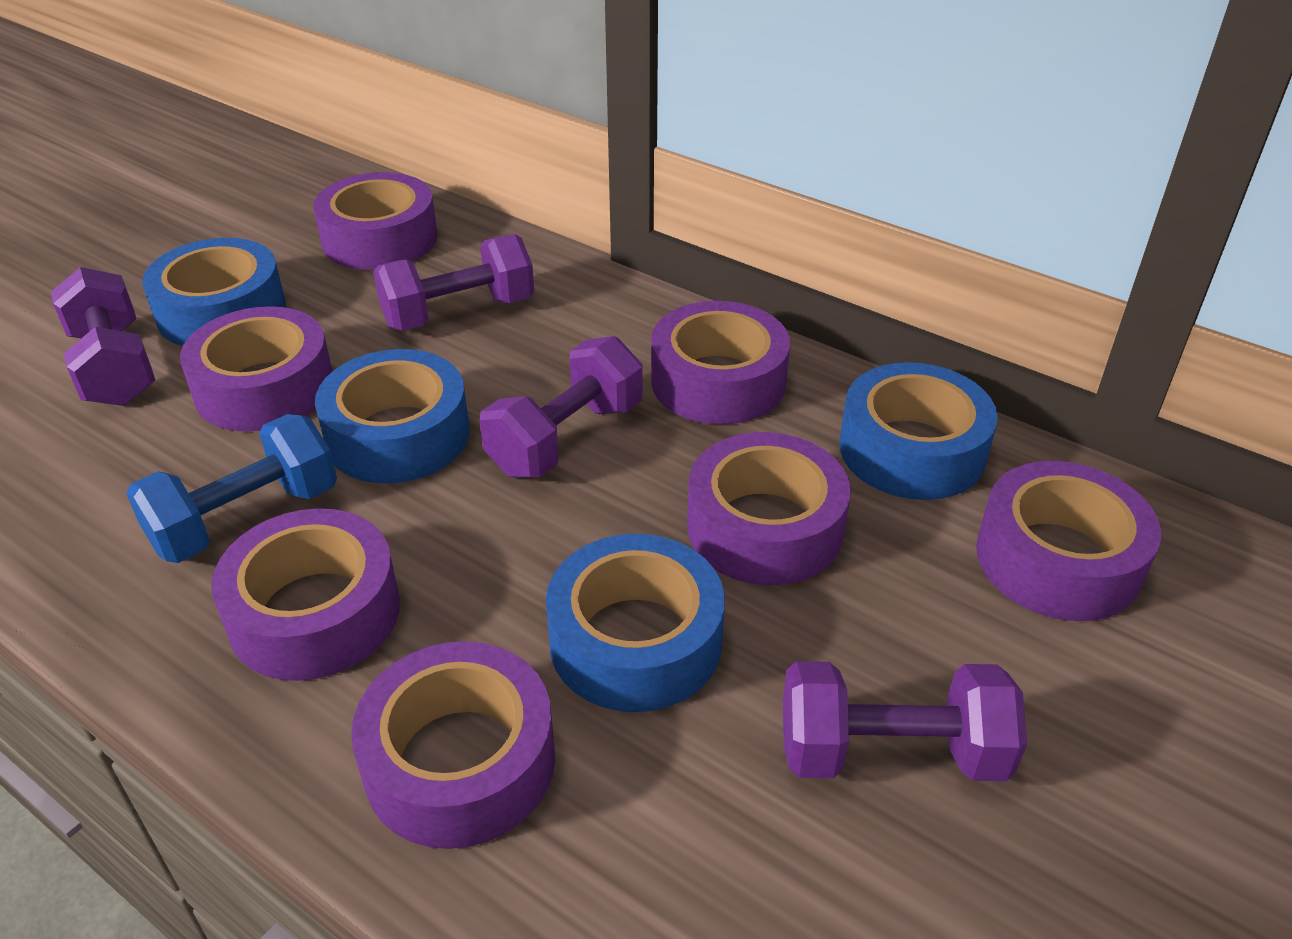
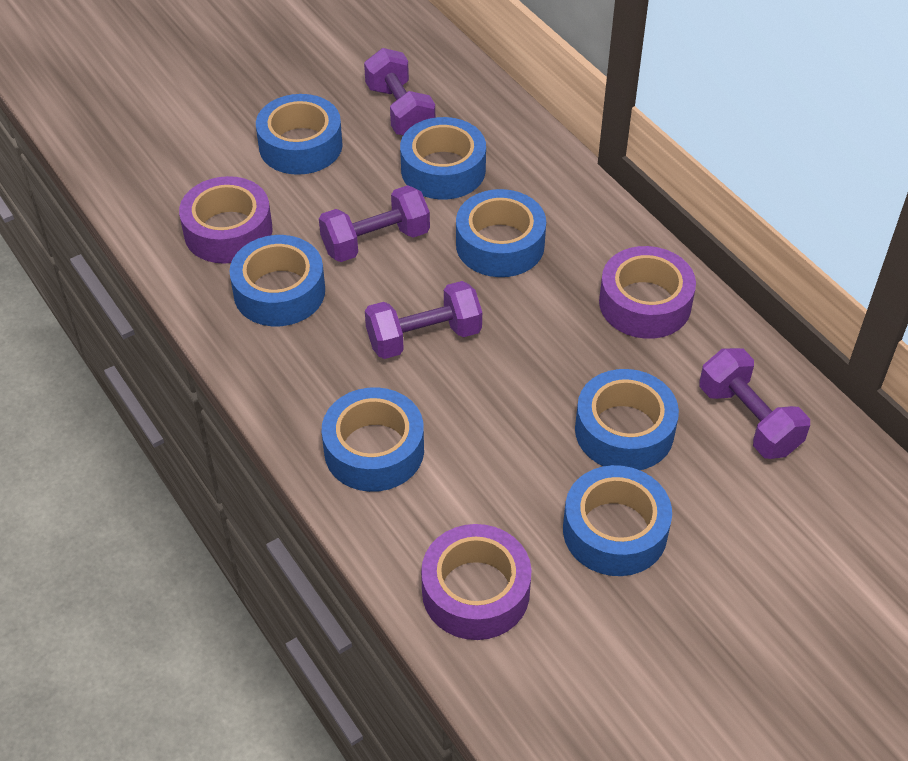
blue dumbbell: 1 -> 0
blue tape: 4 -> 7
purple tape: 7 -> 3

